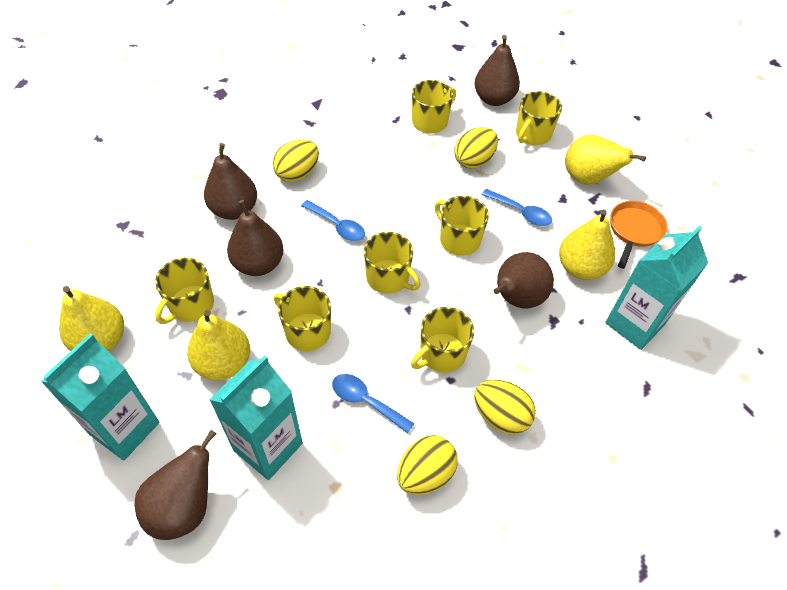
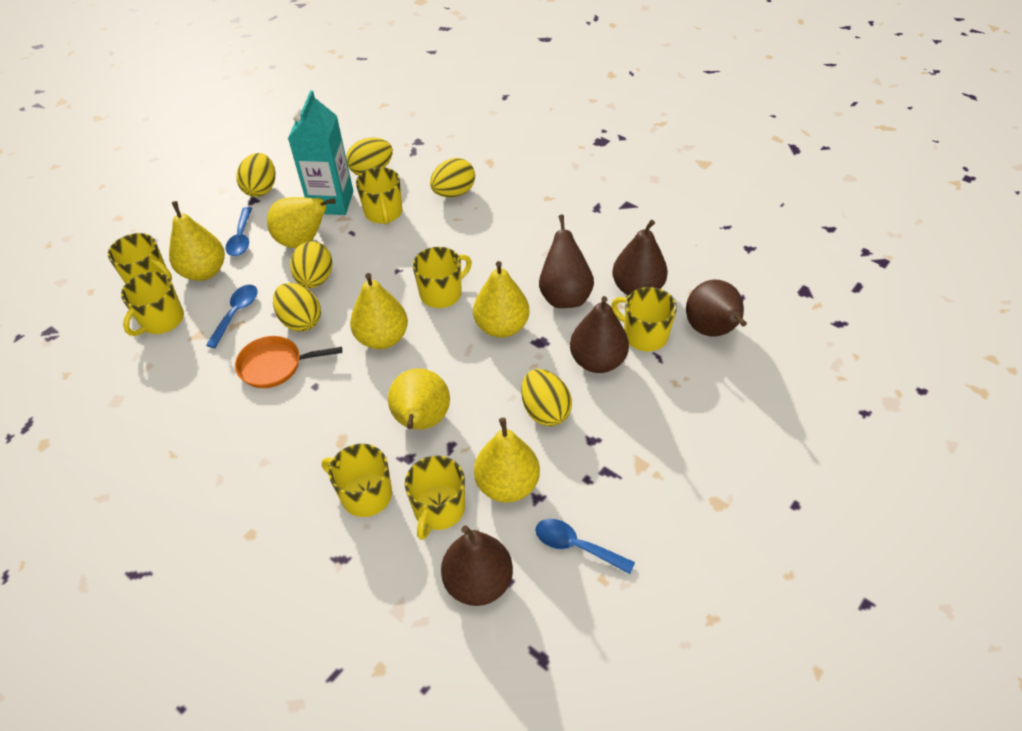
turquoise carton: 3 -> 1
yellow egg: 4 -> 6
yellow pear: 4 -> 6

